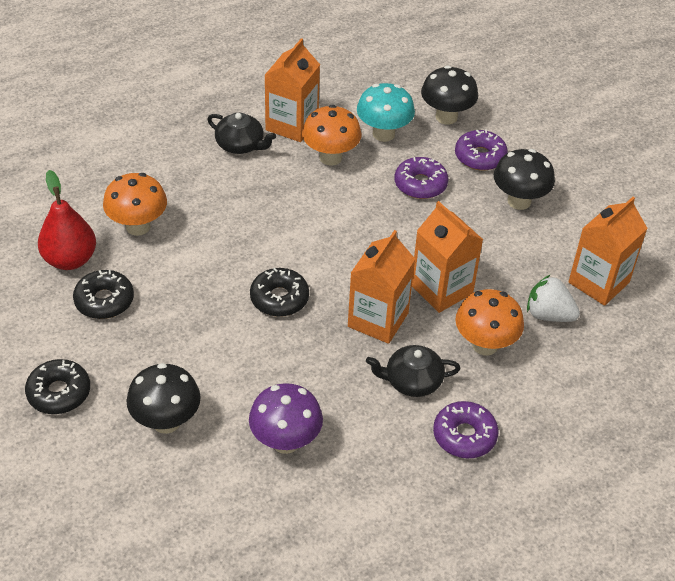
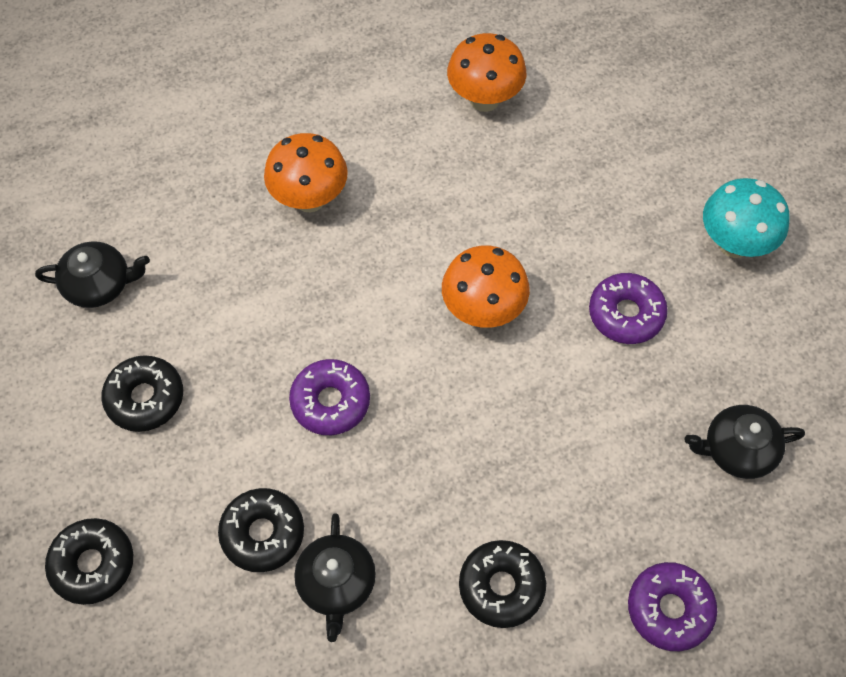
black donut: 3 -> 4
black mushroom: 3 -> 0
black teapot: 2 -> 3
orange carton: 4 -> 0
purple mushroom: 1 -> 0
red pear: 1 -> 0
white strawberry: 1 -> 0

